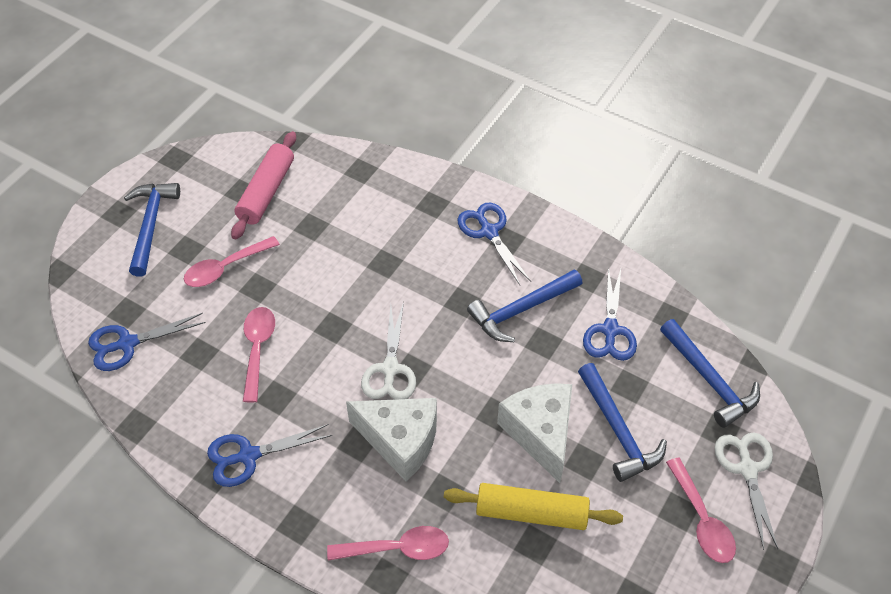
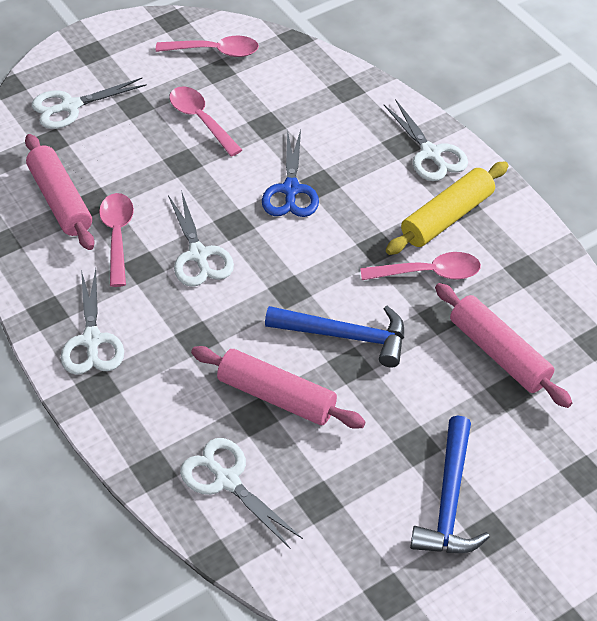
blue hammer: 4 -> 2
blue scissors: 4 -> 1
pink rolling pin: 1 -> 3
white cheese: 2 -> 0
white scissors: 2 -> 5

